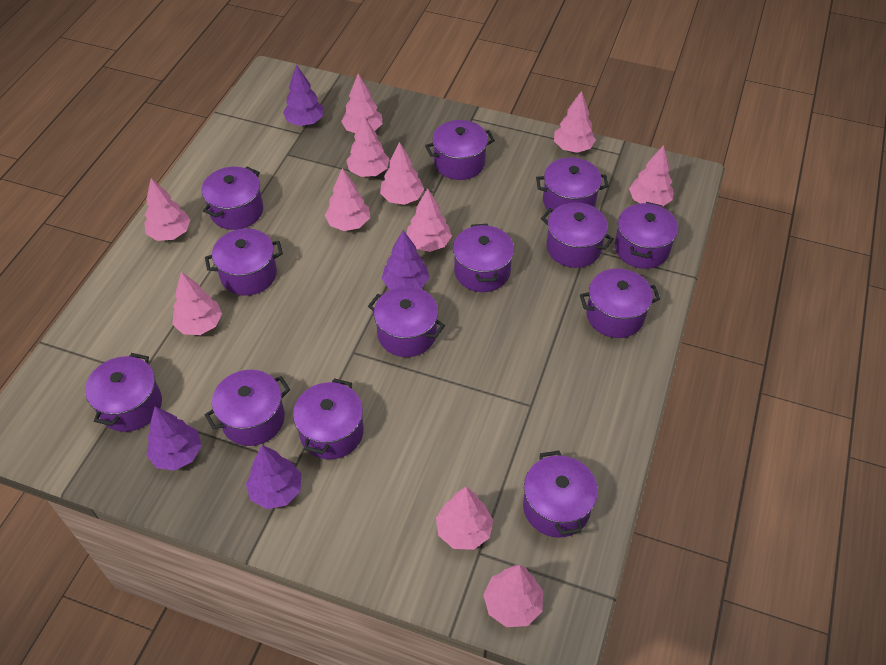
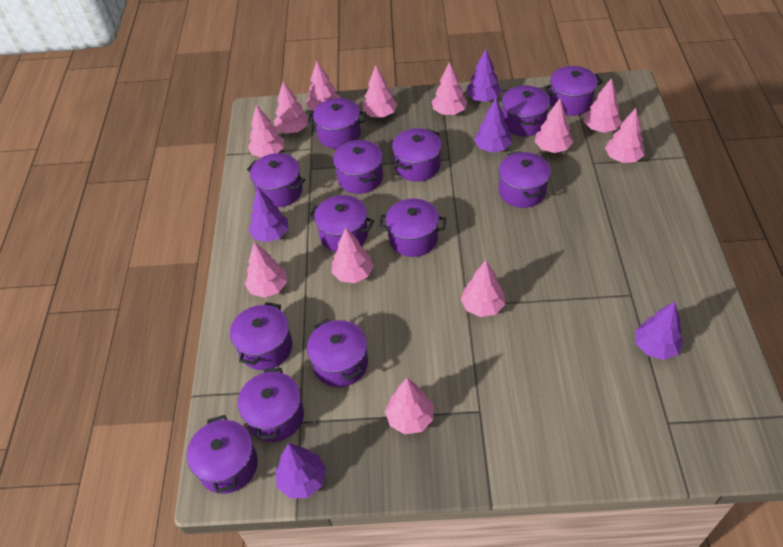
pink tree: 11 -> 12
purple tree: 4 -> 5

